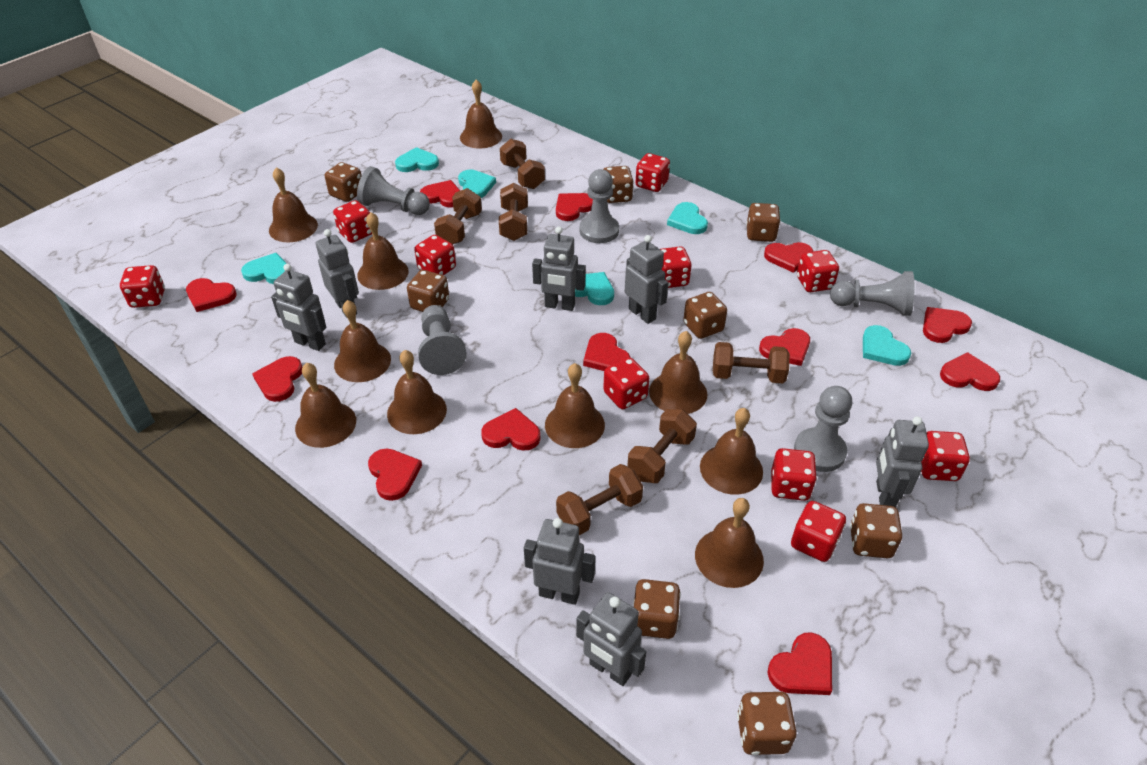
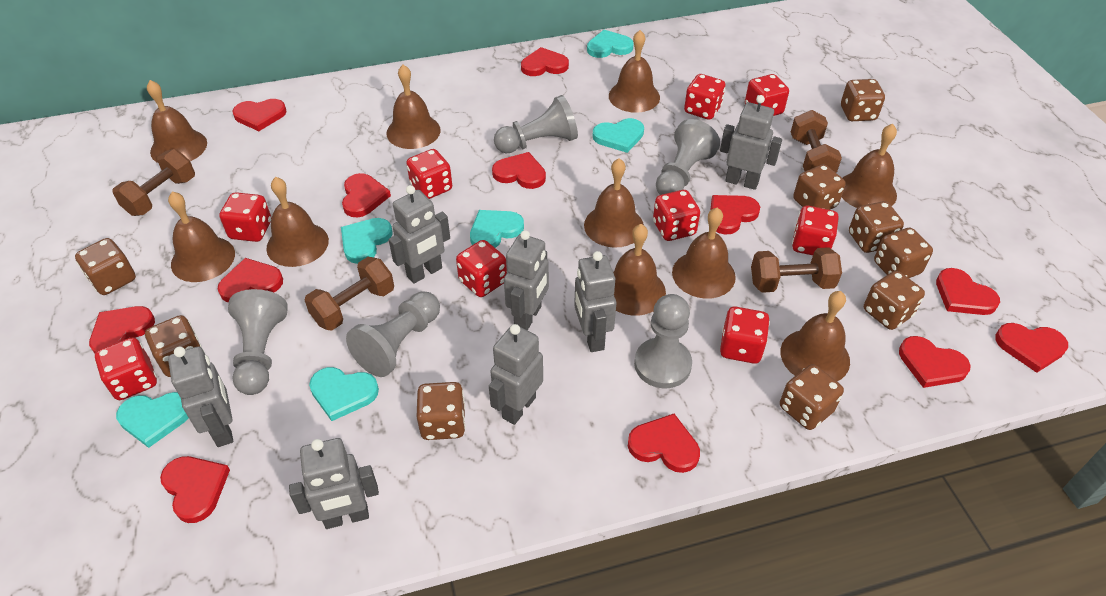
brown dice: 8 -> 9
brown dumbbell: 6 -> 4
red dice: 10 -> 9

